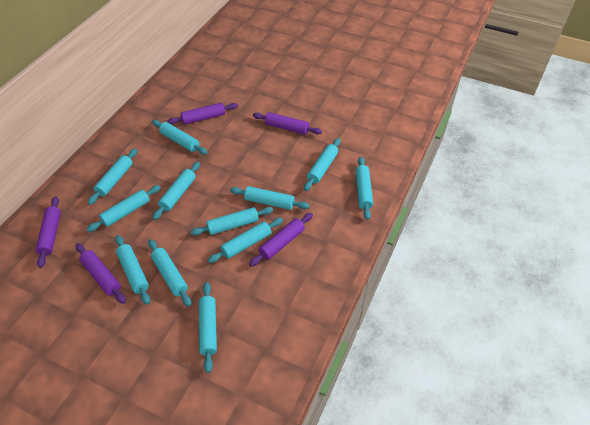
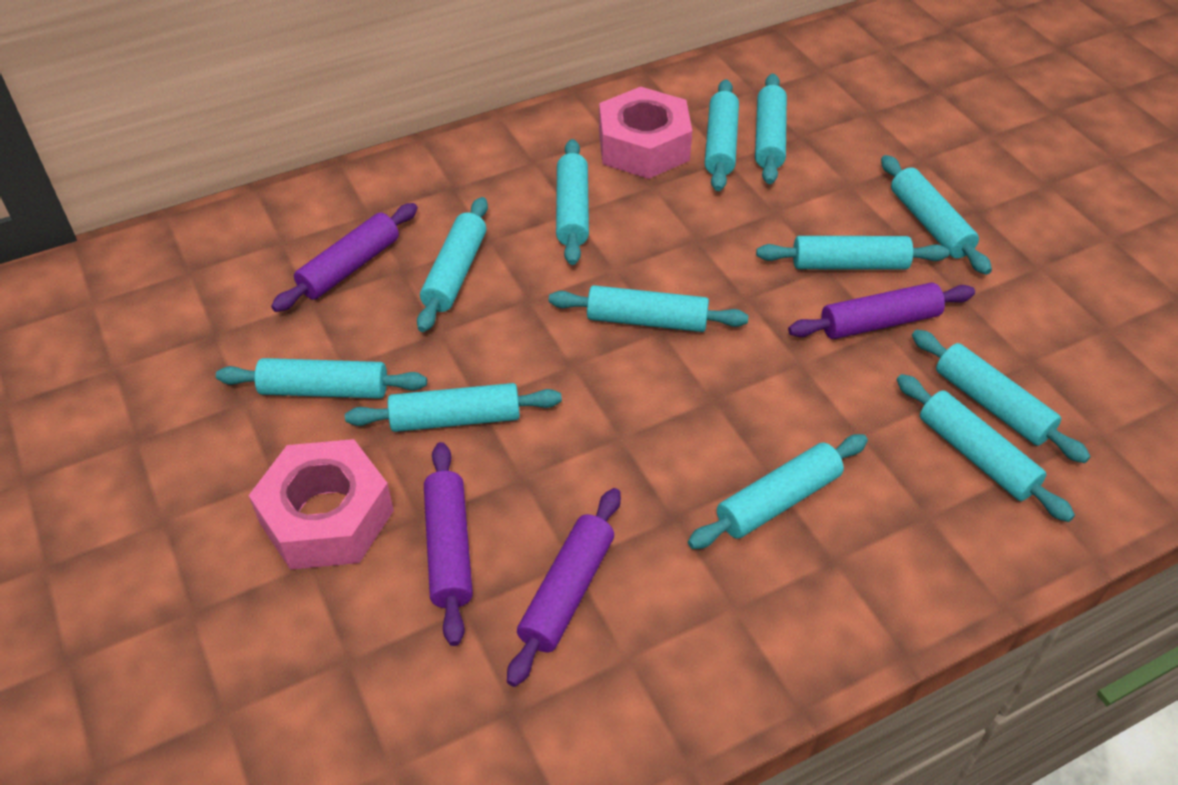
pink nut: 0 -> 2
purple rolling pin: 5 -> 4

